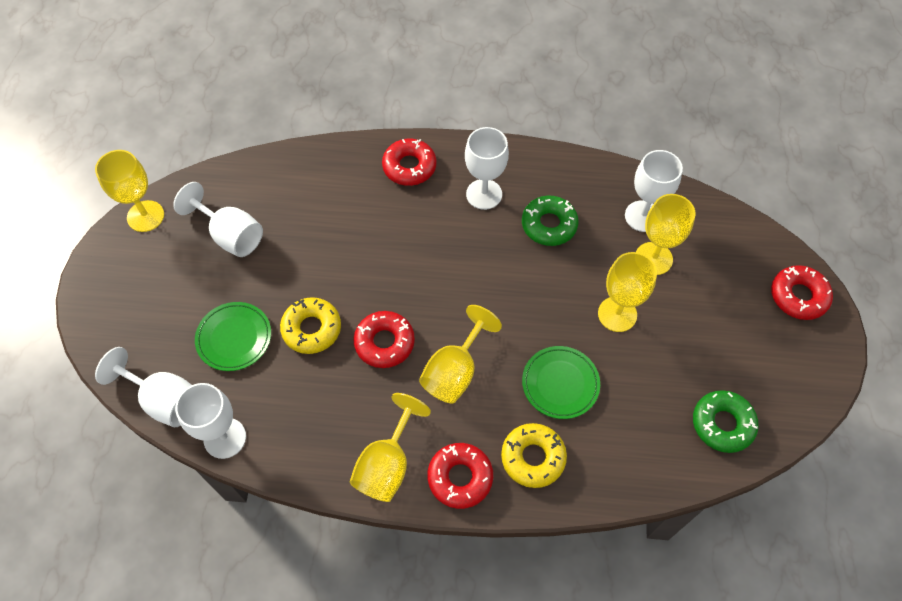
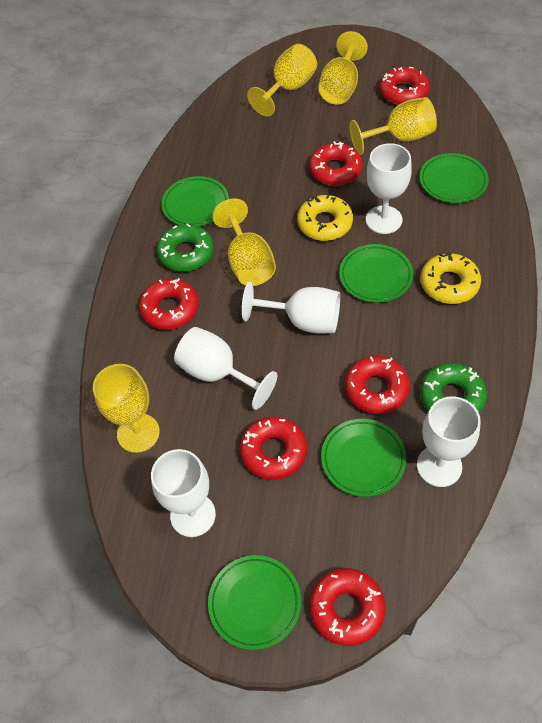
green plate: 2 -> 5
red donut: 4 -> 6

